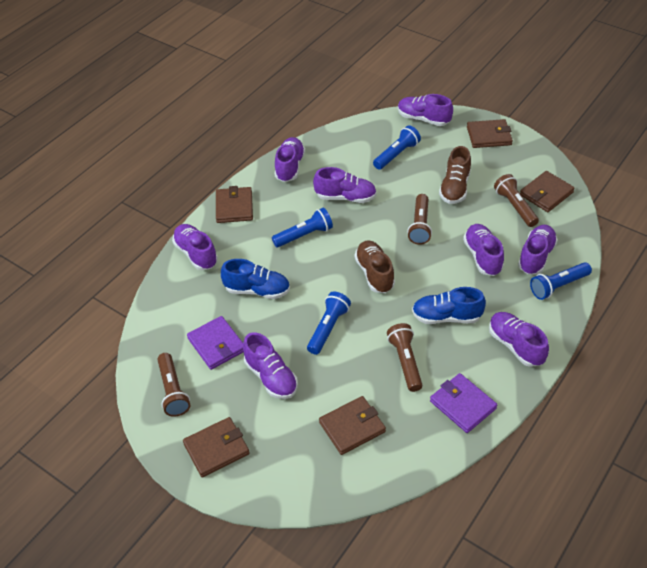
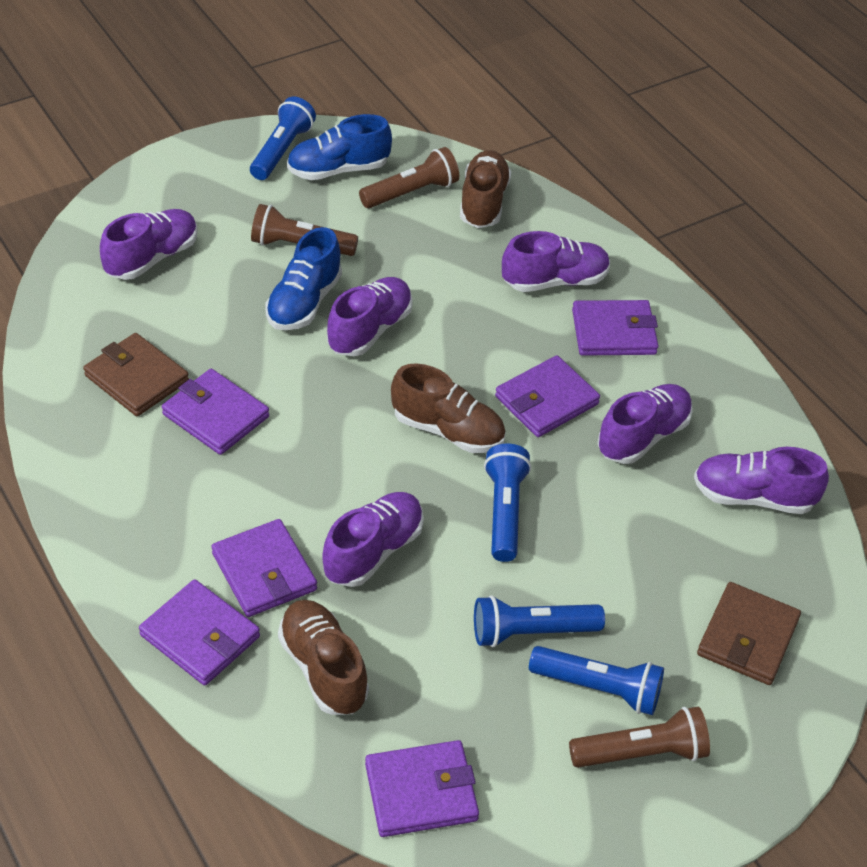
brown flashlight: 4 -> 3
brown shoe: 2 -> 3
brown wallet: 5 -> 2
purple shoe: 8 -> 6
purple wallet: 2 -> 6

